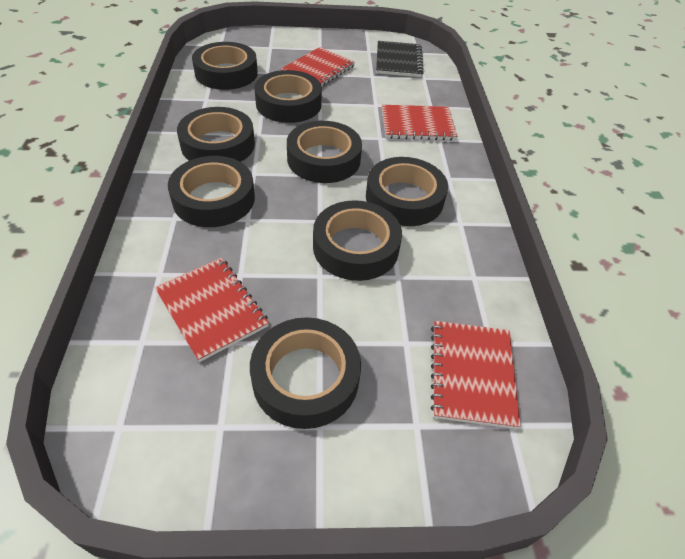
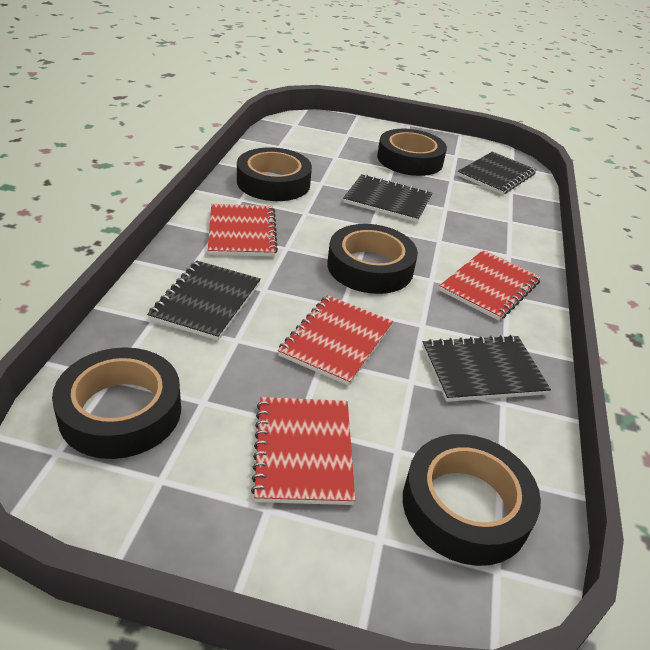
black notebook: 1 -> 4
black tape: 8 -> 5

